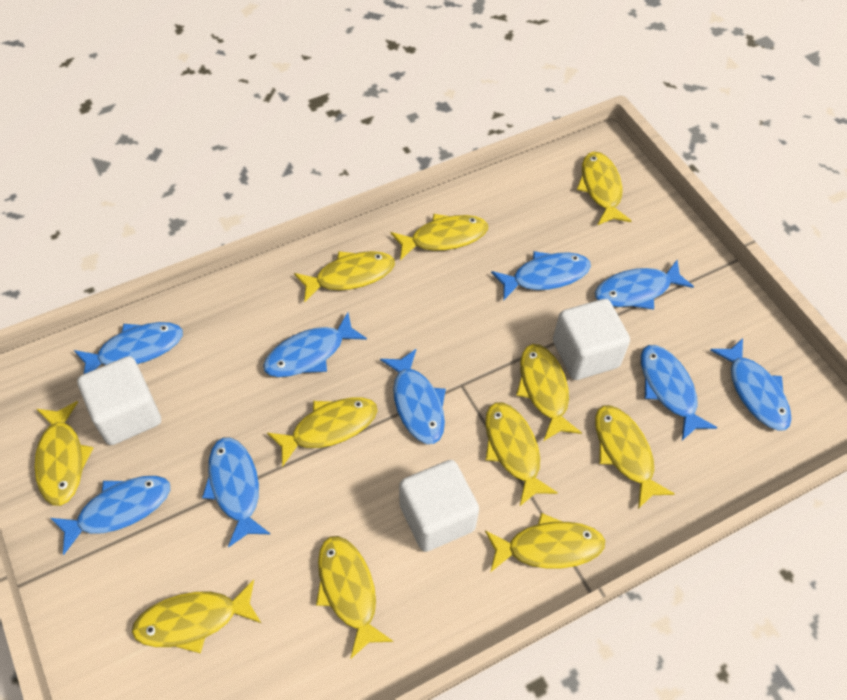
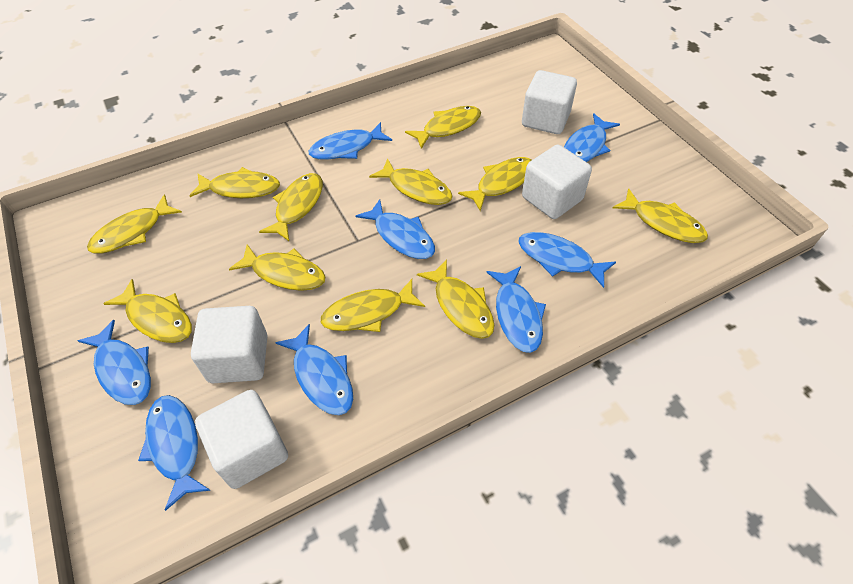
blue fish: 9 -> 8
white cube: 3 -> 4

